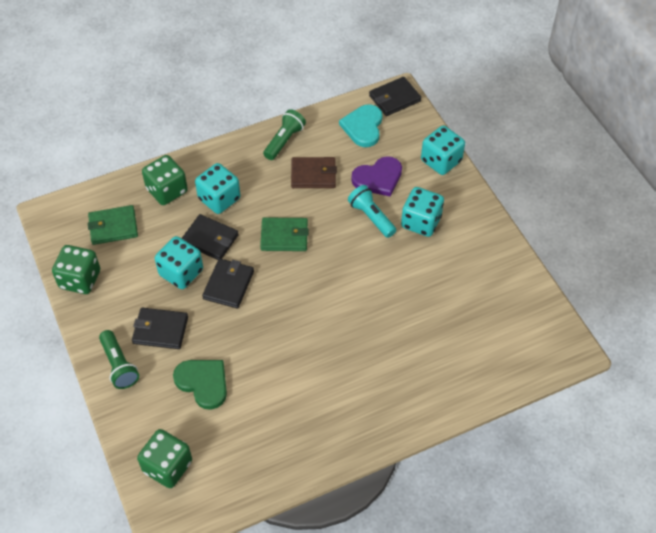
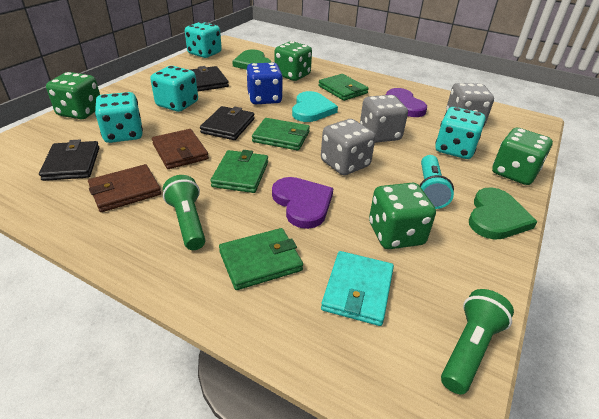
black wallet: 4 -> 3
blue dice: 0 -> 1
brown wallet: 1 -> 2
green dice: 3 -> 4
green heart: 1 -> 2
green wallet: 2 -> 4
grey dice: 0 -> 3
purple heart: 1 -> 2
turquoise wallet: 0 -> 1

